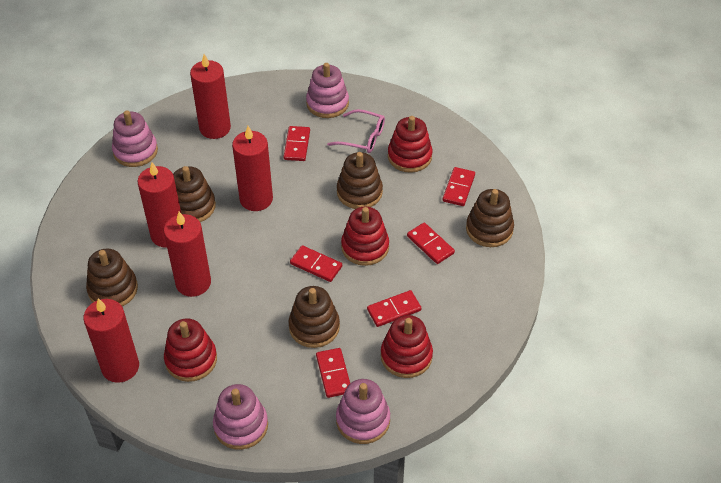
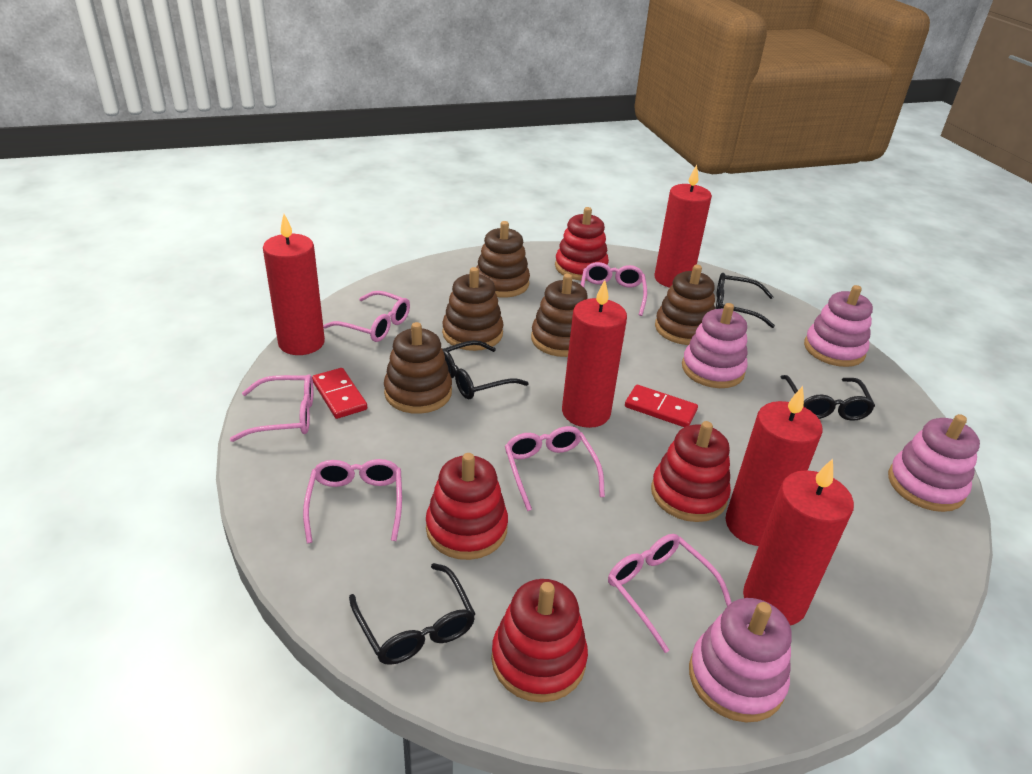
black glasses: 0 -> 4
pink glasses: 1 -> 6
red domino: 6 -> 2

